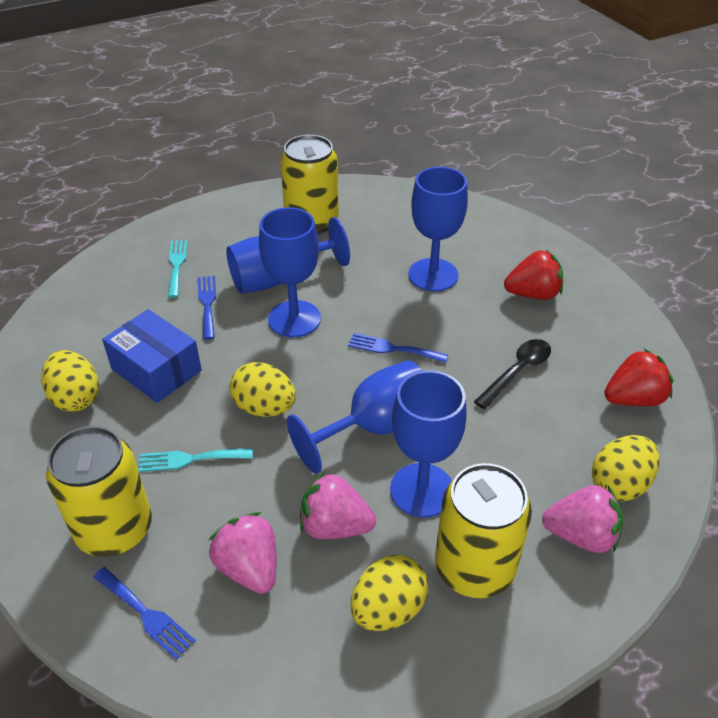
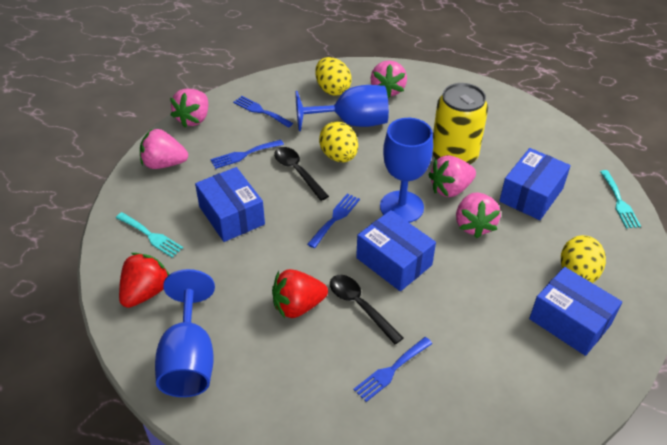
black spoon: 1 -> 2
blue box: 1 -> 4
blue fork: 3 -> 4
blue goblet: 5 -> 3
pink strawberry: 3 -> 5
yellow can: 3 -> 1
yellow egg: 4 -> 3

